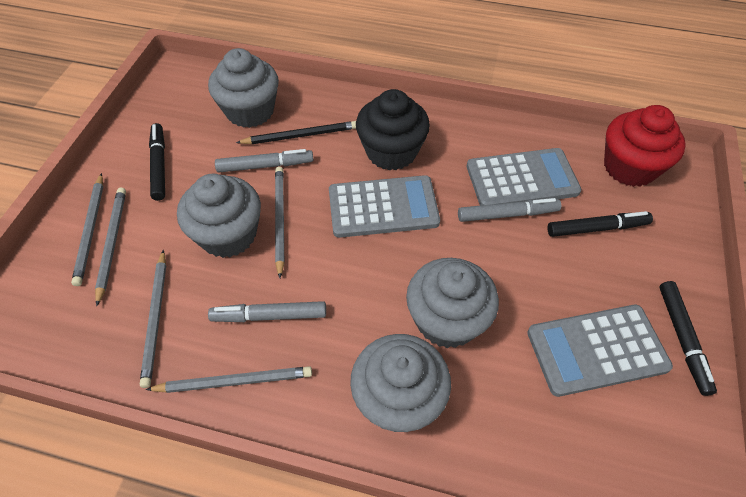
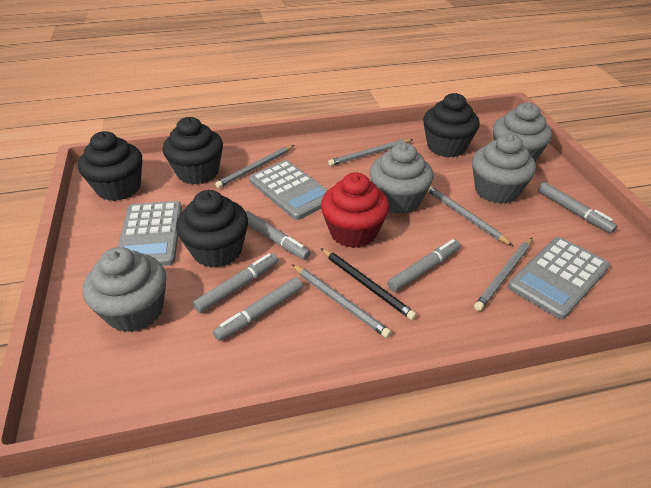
black cupcake: 1 -> 4
black marker: 3 -> 0
grey marker: 3 -> 5

